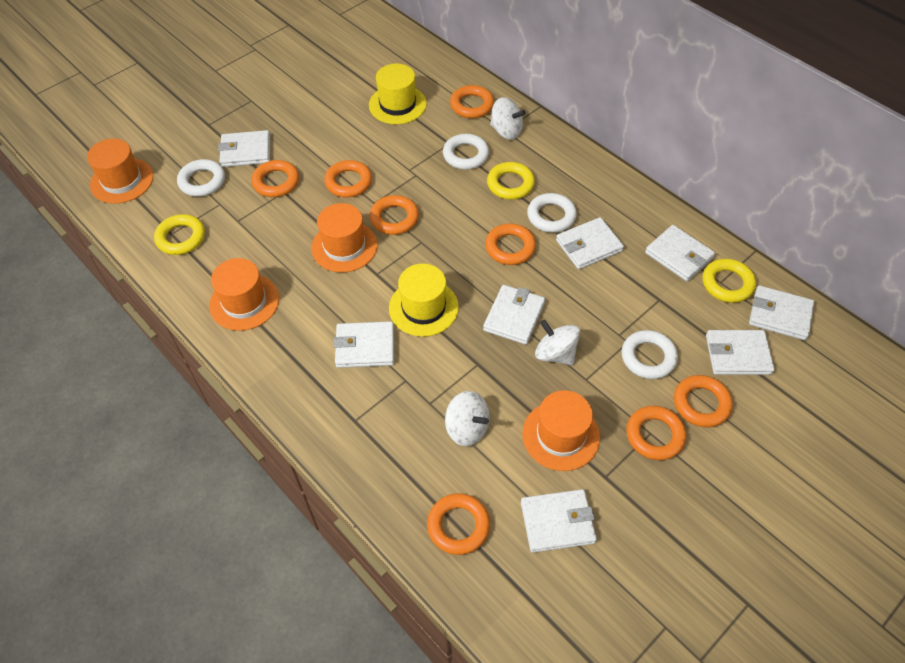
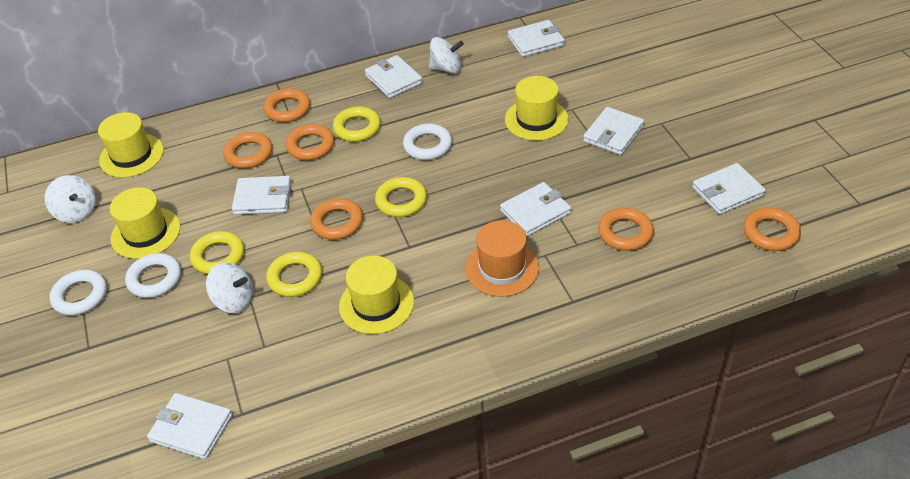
orange hat: 4 -> 1
orange ring: 8 -> 6
white ring: 4 -> 3
white wallet: 8 -> 7
yellow hat: 2 -> 4
yellow ring: 3 -> 4

